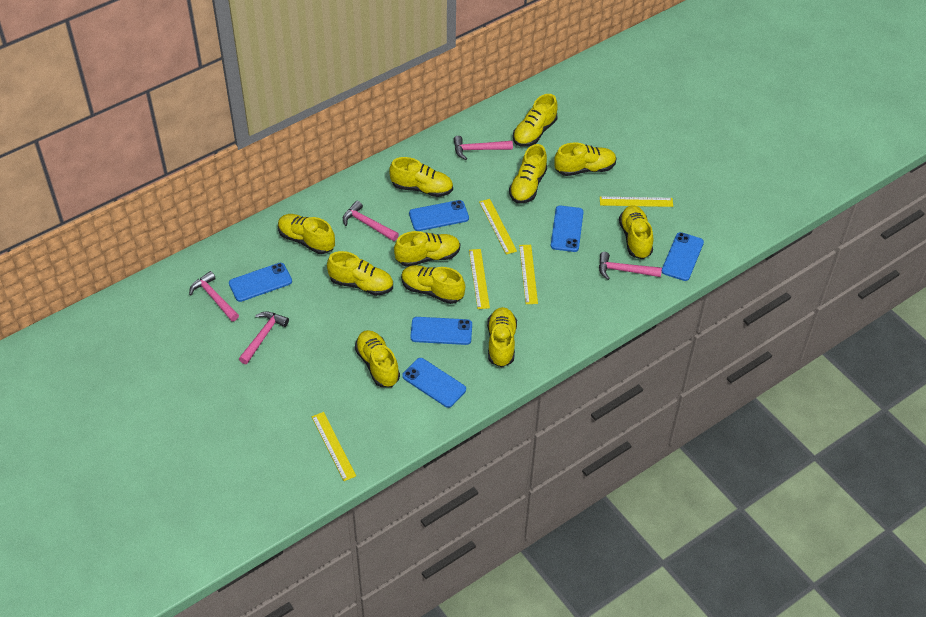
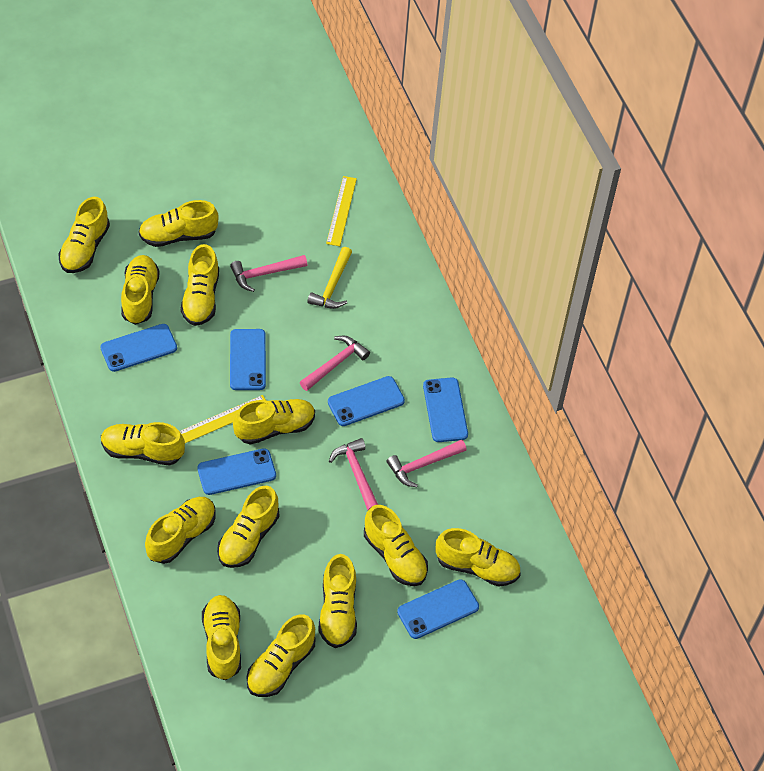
pink hammer: 5 -> 4
yellow hammer: 0 -> 1
yellow ruler: 5 -> 2
yellow shoe: 11 -> 13

